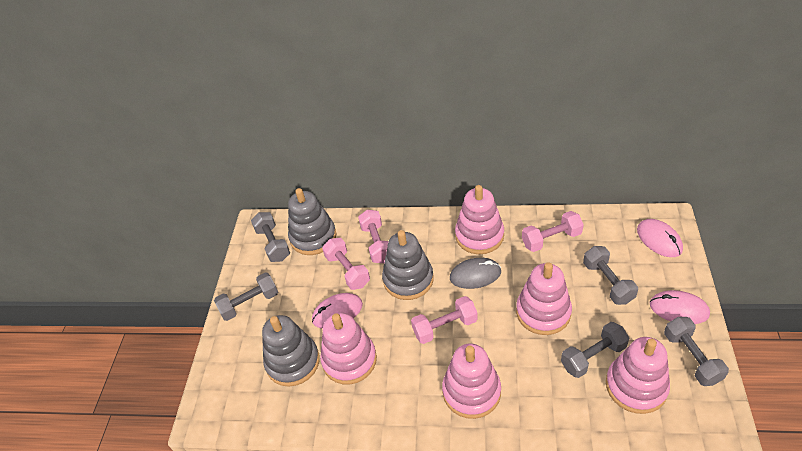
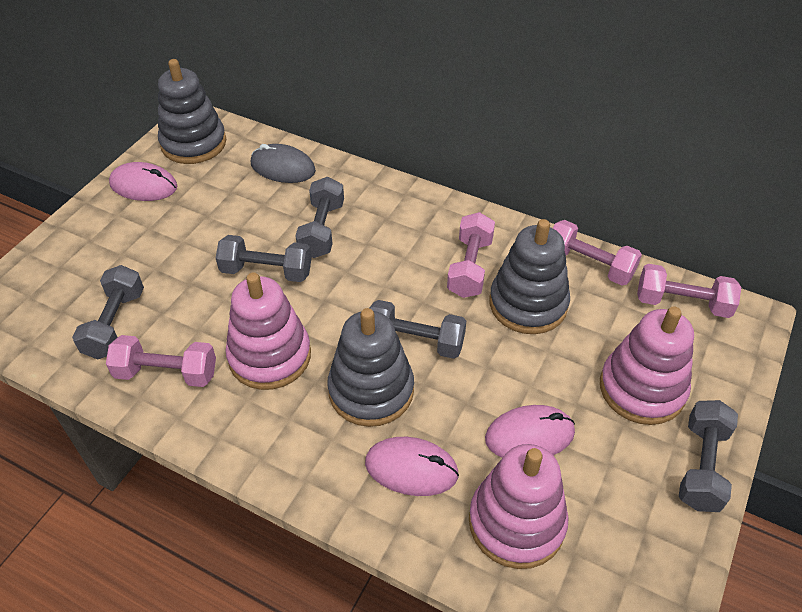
pink stacking toy: 5 -> 3

